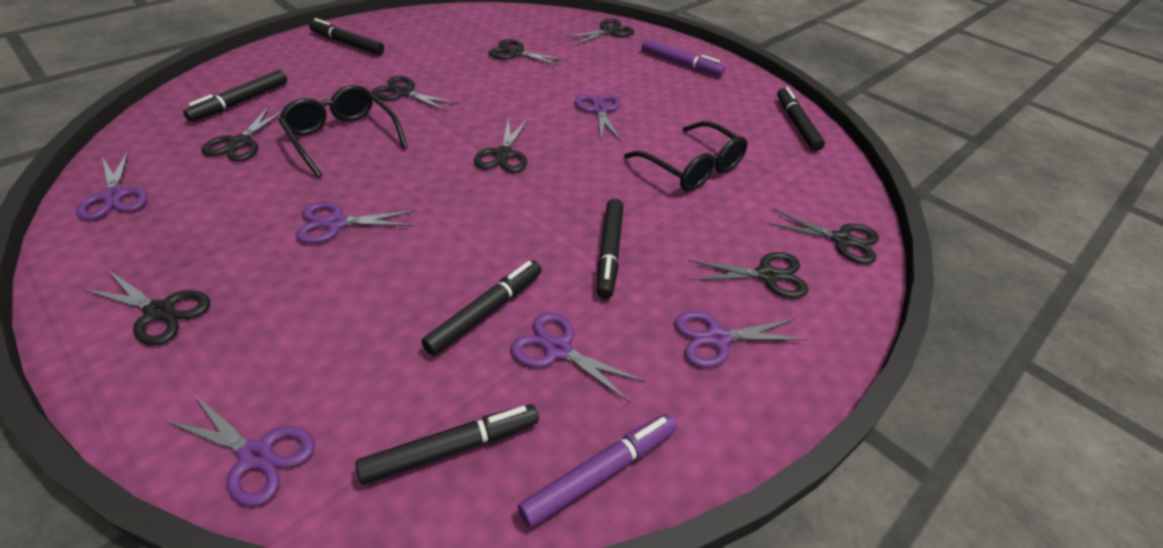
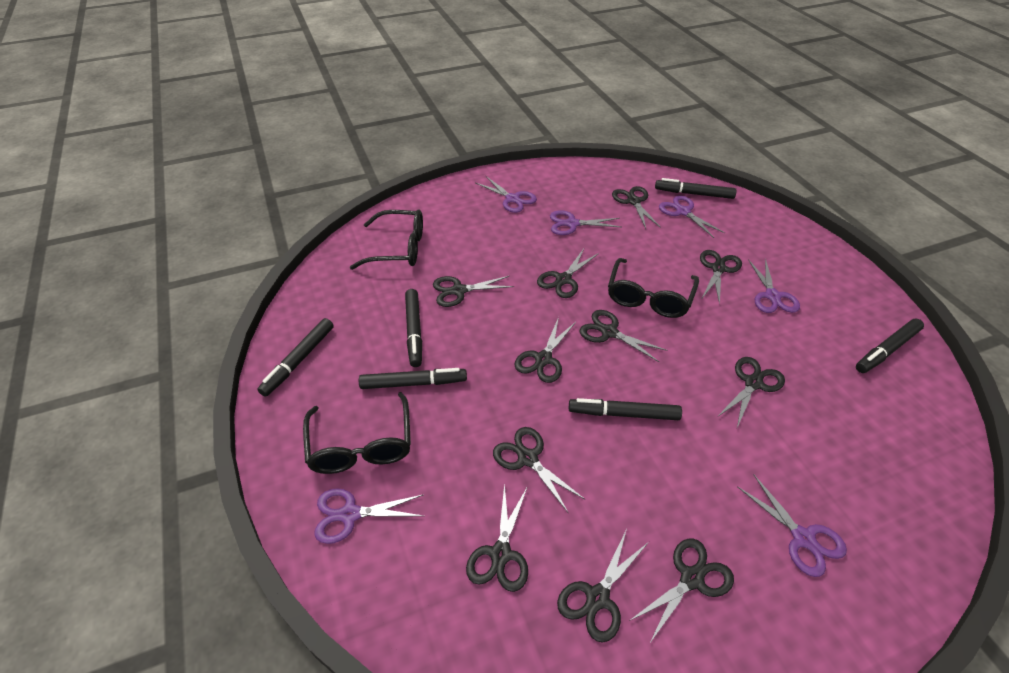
black glasses: 2 -> 3
black scissors: 8 -> 11
purple marker: 2 -> 0

